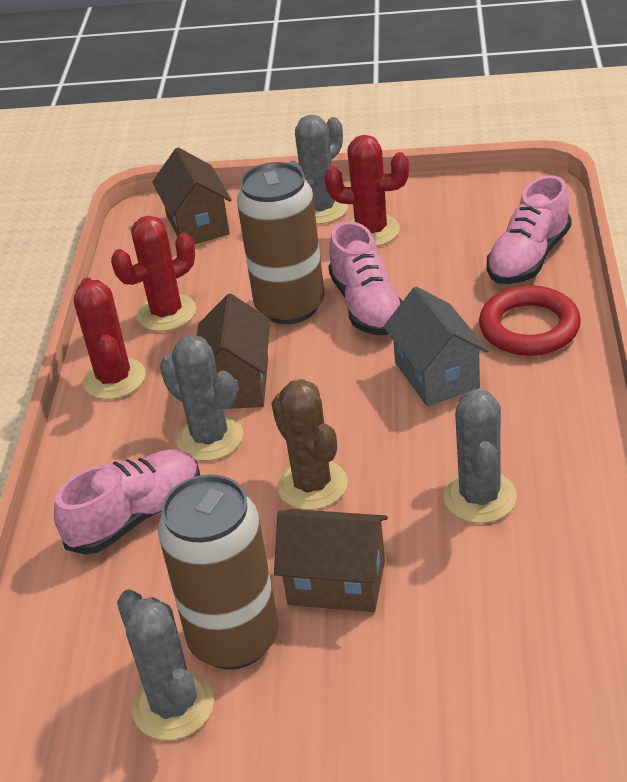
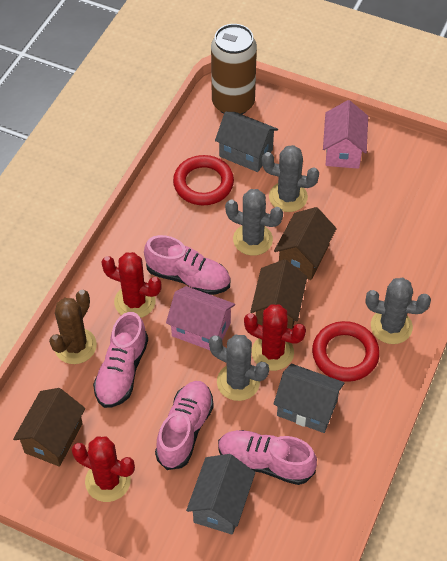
brown can: 2 -> 1
grey house: 1 -> 3
pink house: 0 -> 2
pink shoe: 3 -> 4
red ring: 1 -> 2

